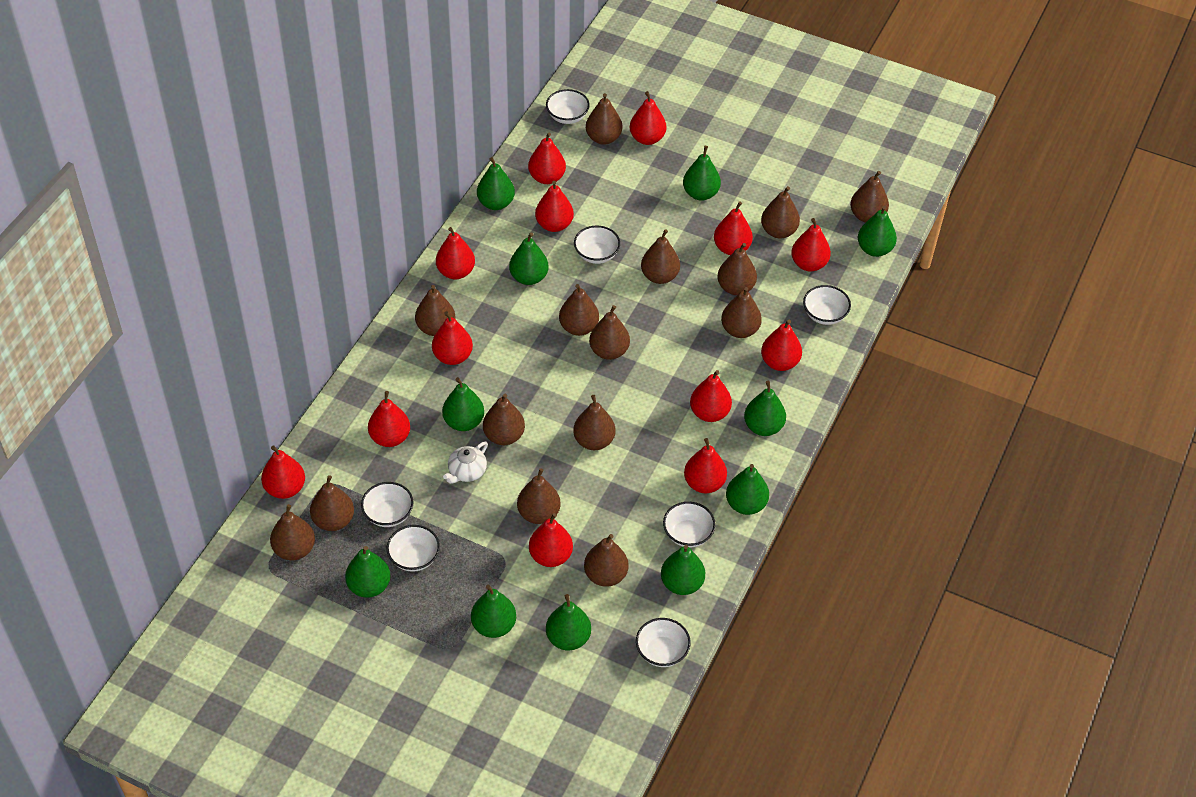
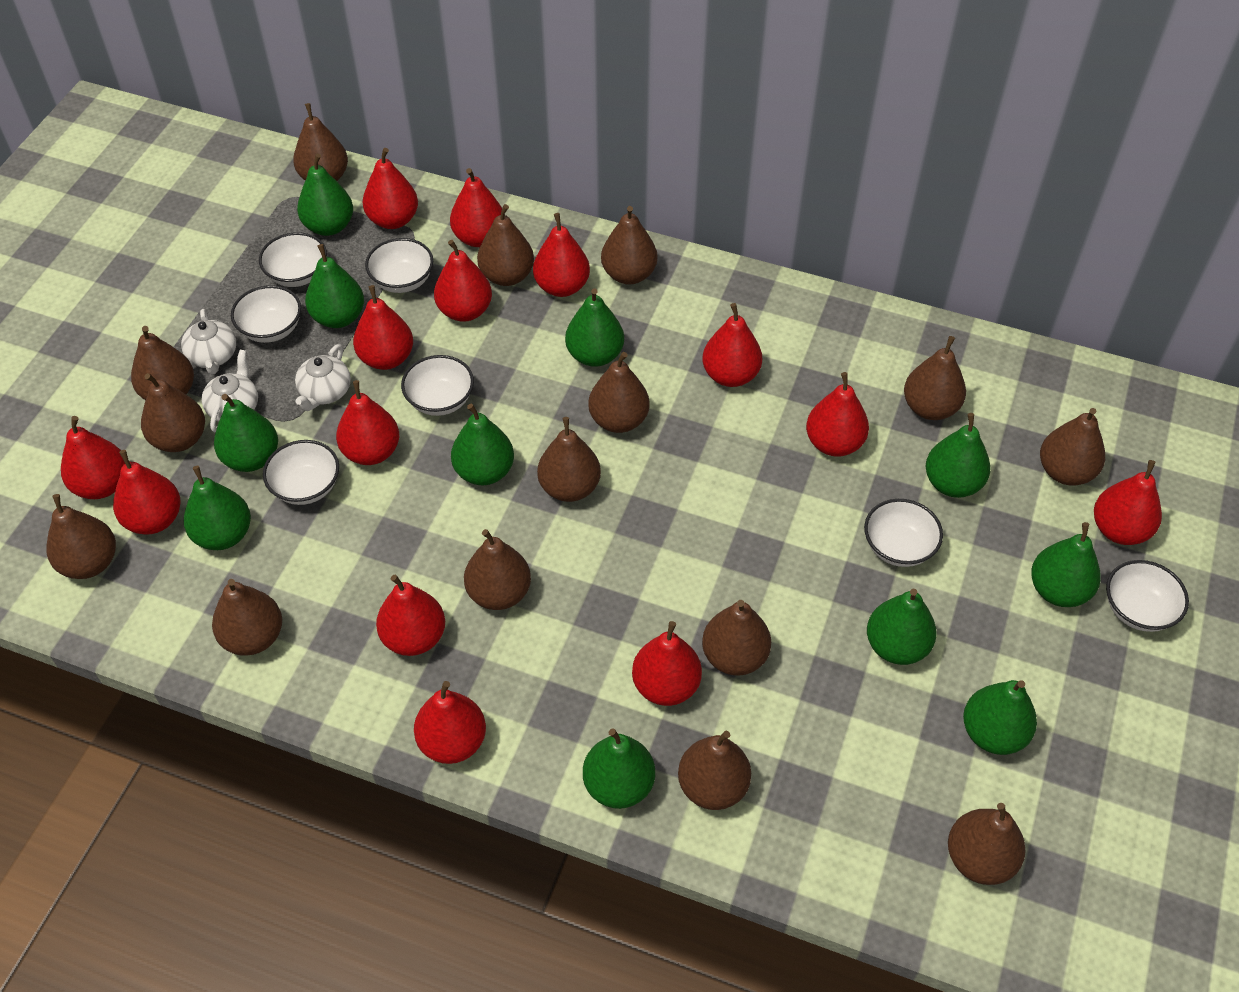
red pear: 13 -> 14
white teapot: 1 -> 3

